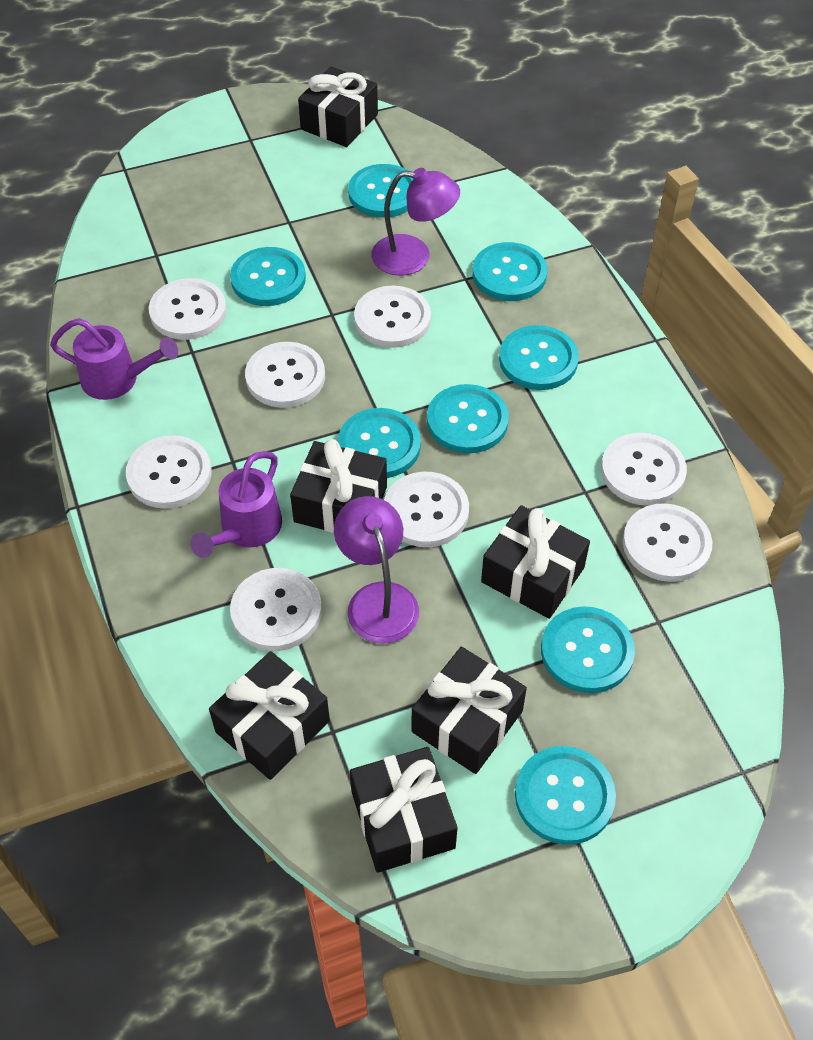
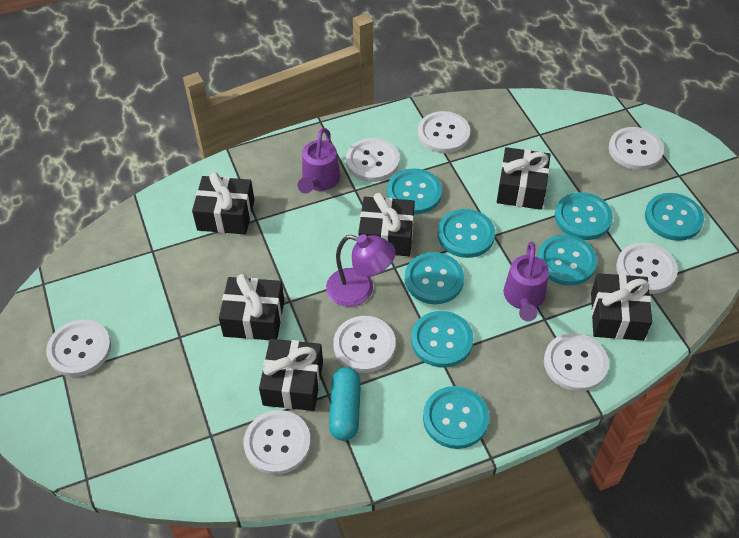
purple lamp: 2 -> 1
turquoise capsule: 0 -> 1

